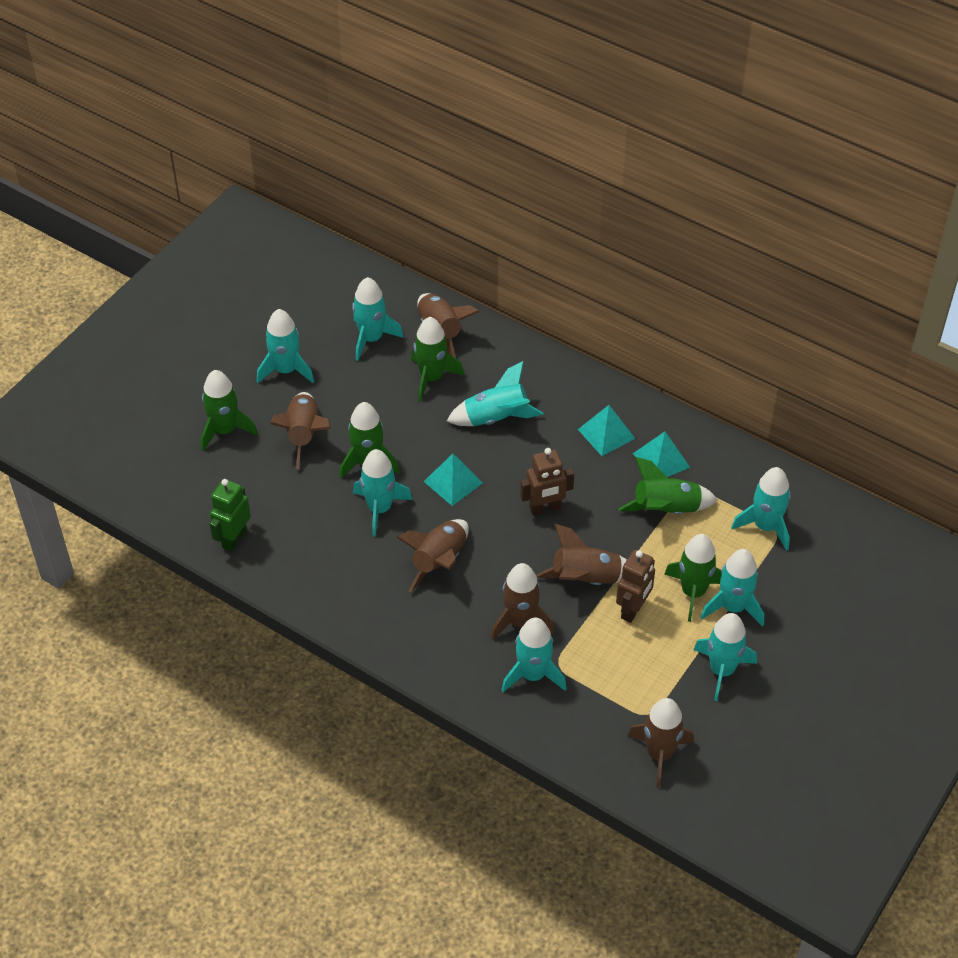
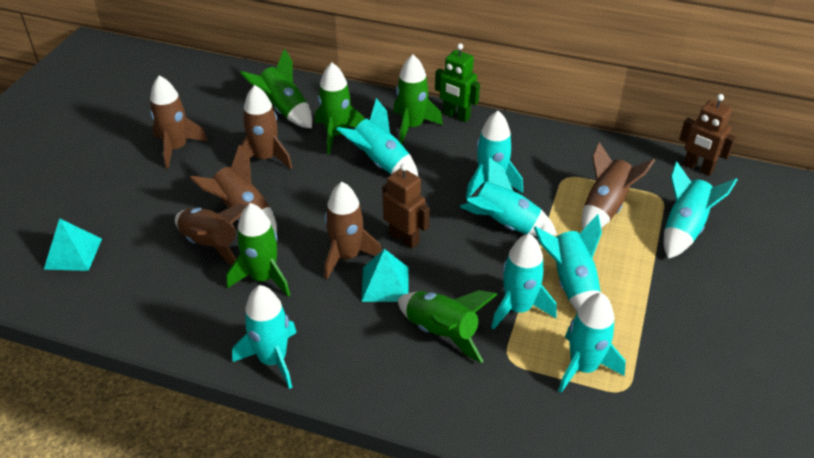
turquoise pyramid: 3 -> 2

